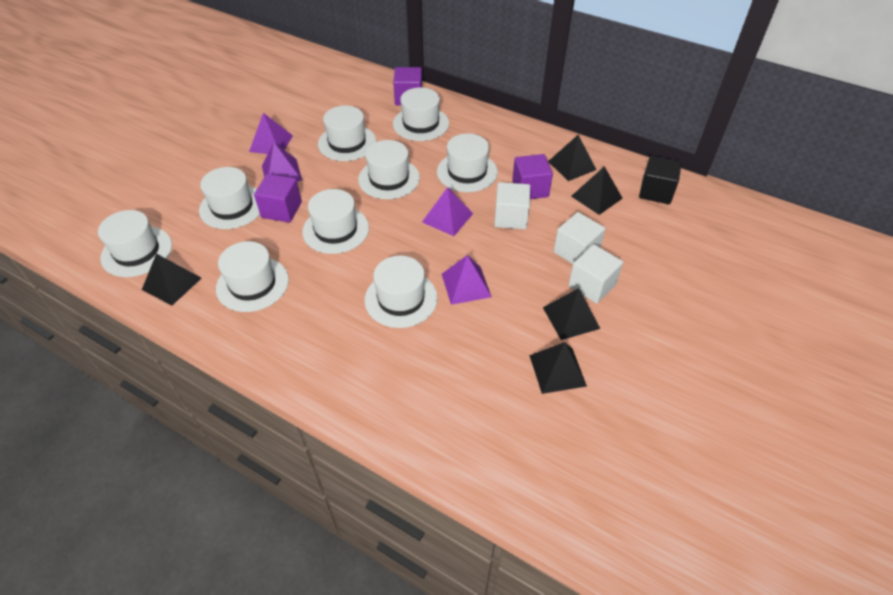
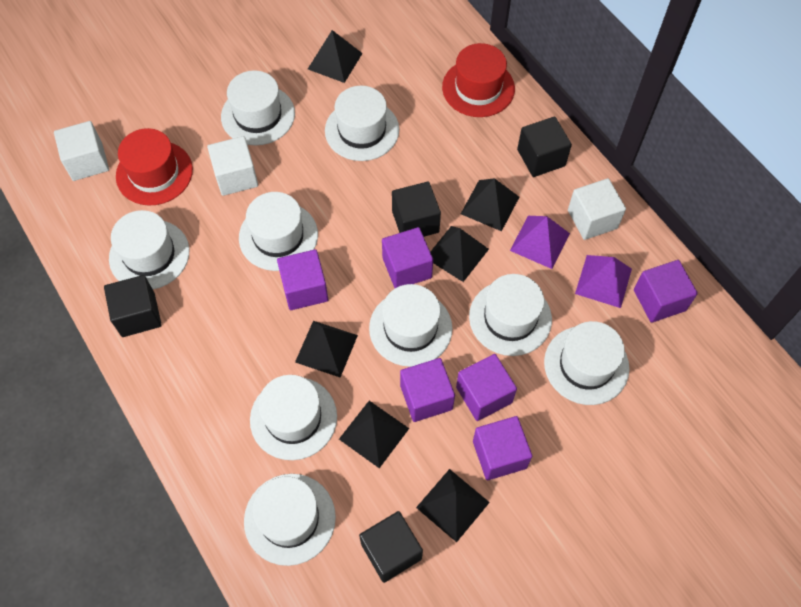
black cube: 1 -> 4
black pyramid: 5 -> 6
purple cube: 3 -> 6
purple pyramid: 4 -> 2
red hat: 0 -> 2

